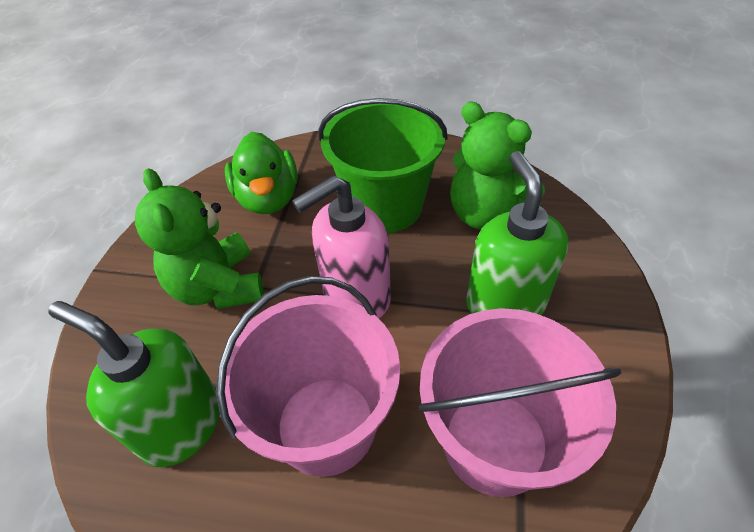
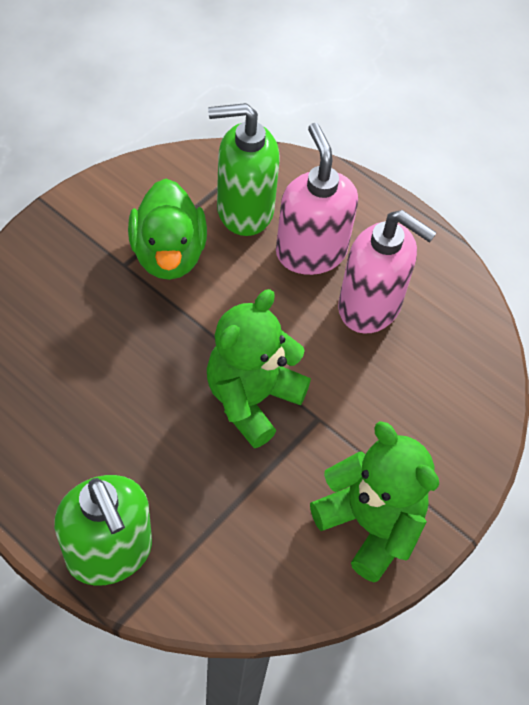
green bucket: 1 -> 0
pink bucket: 2 -> 0
pink soap dispenser: 1 -> 2

